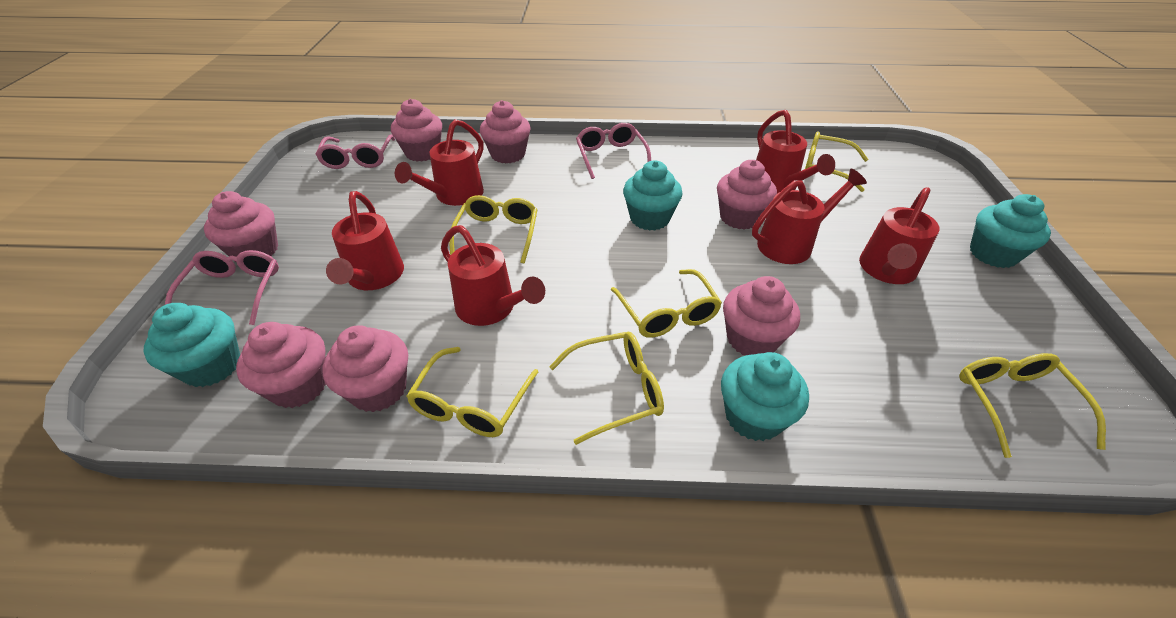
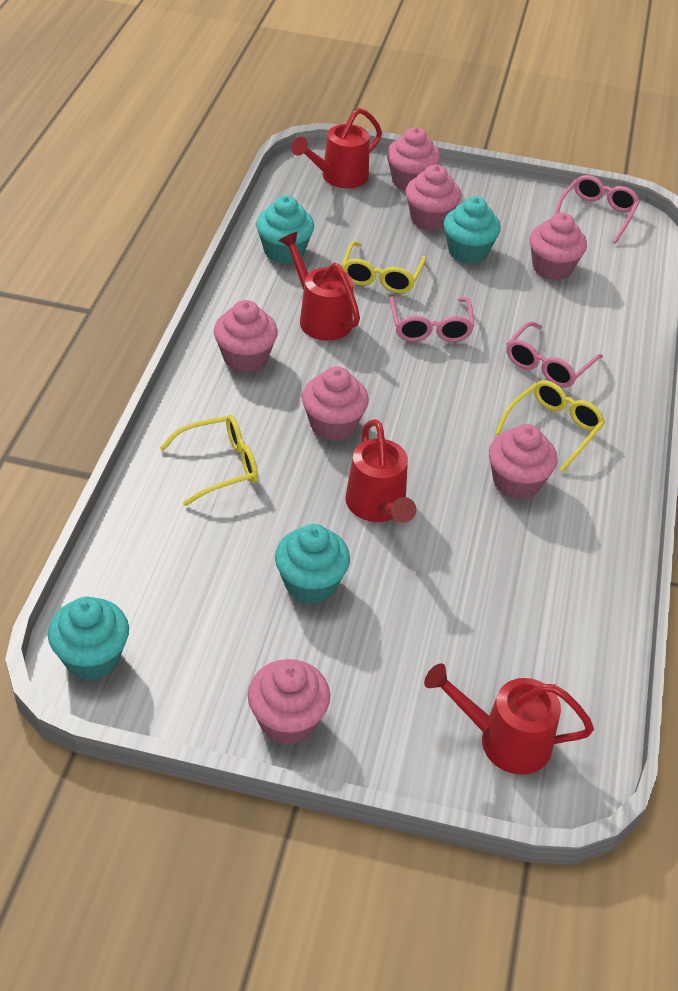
red watering can: 6 -> 4
yellow glasses: 6 -> 3

